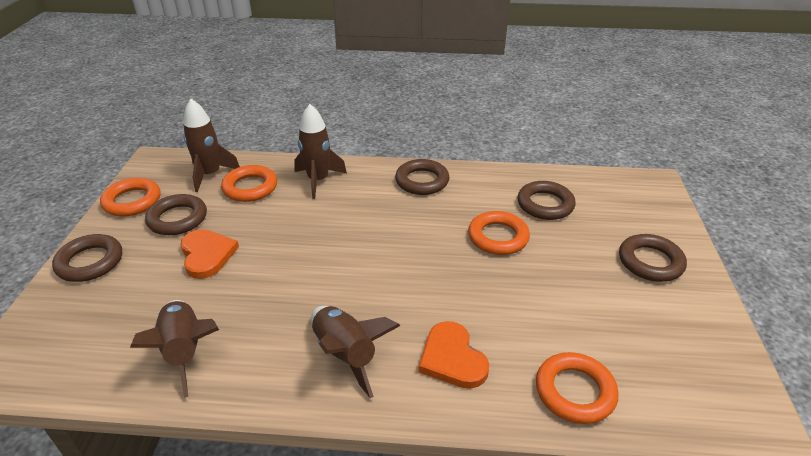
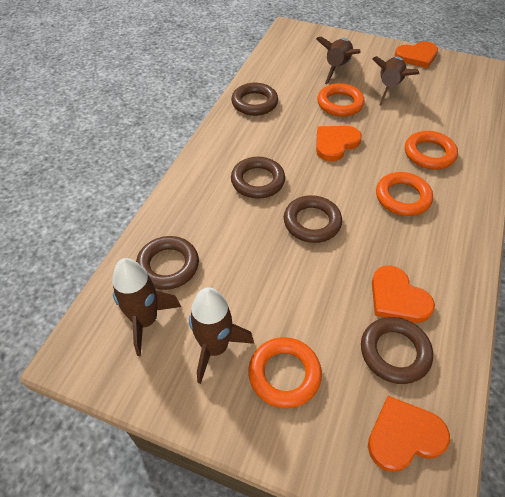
orange heart: 2 -> 4

